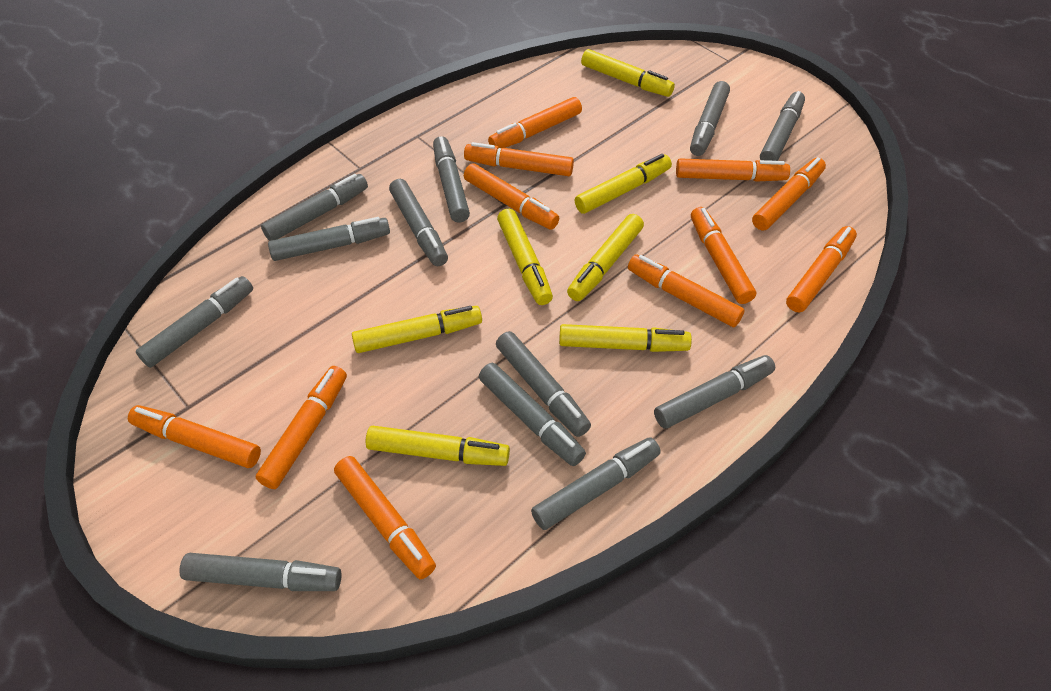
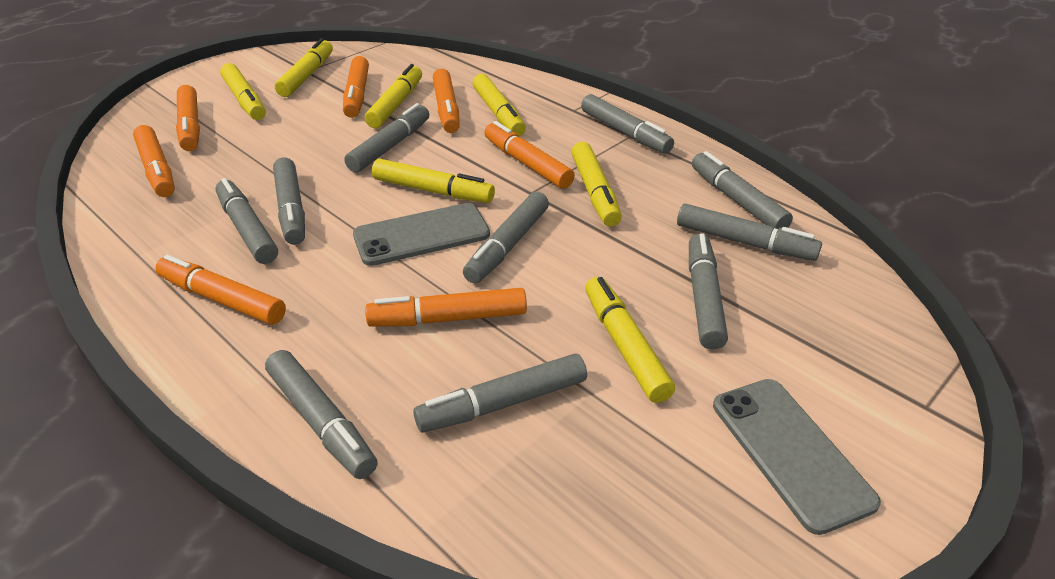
grey marker: 12 -> 10
grey phone: 0 -> 2
orange marker: 11 -> 7

